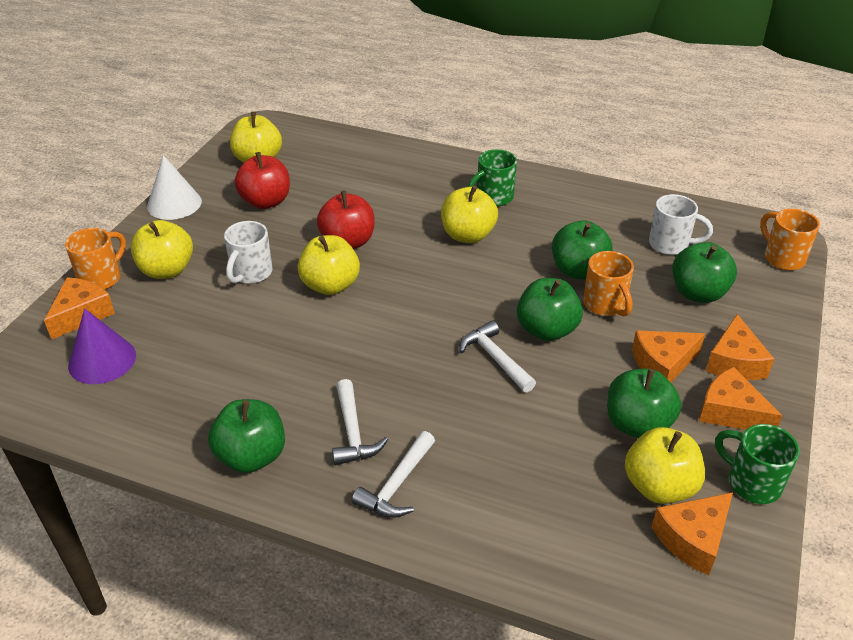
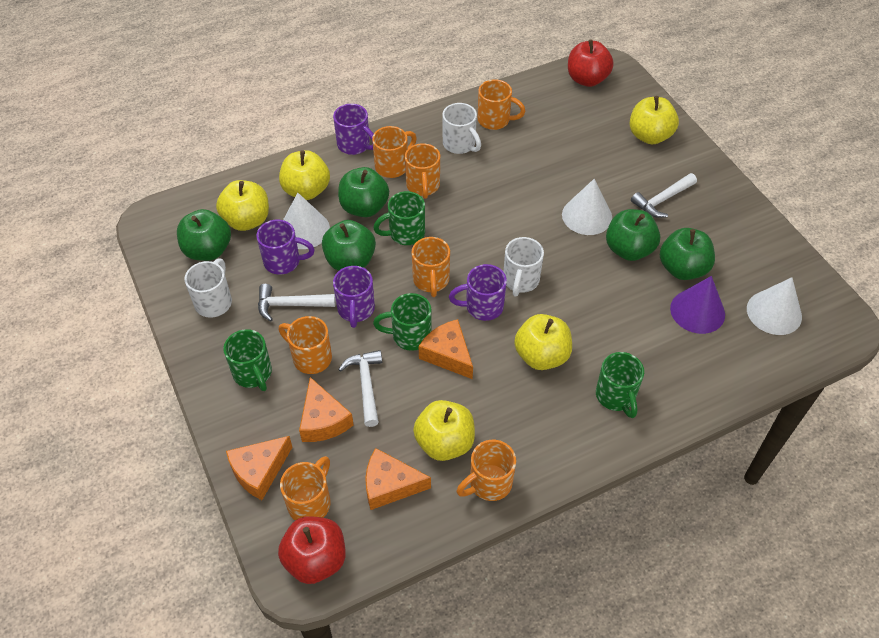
green mug: 2 -> 4
orange cheese: 5 -> 4
orange mug: 3 -> 7
purple mug: 0 -> 4
white cone: 1 -> 3
white mug: 2 -> 3

